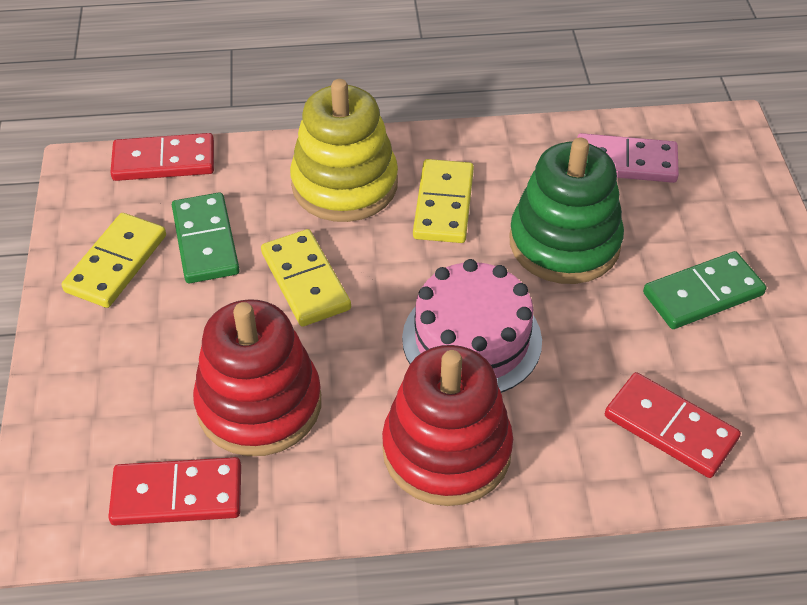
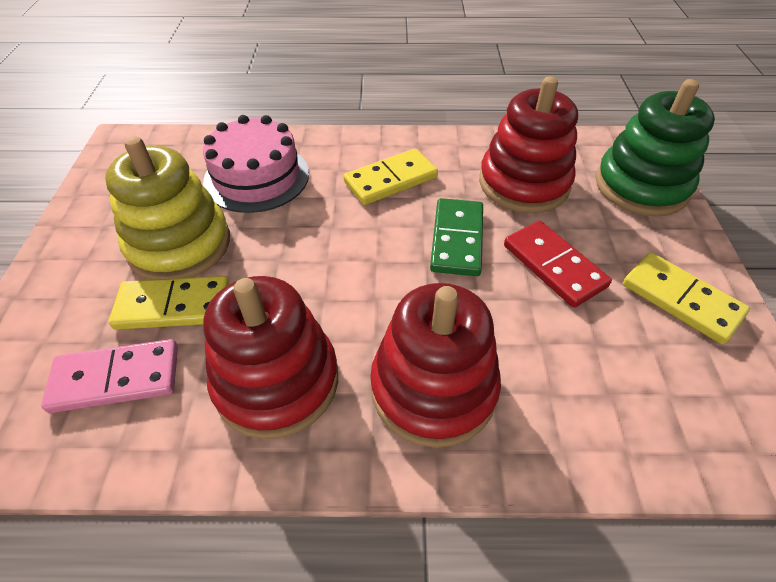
green domino: 2 -> 1
red domino: 3 -> 1
red stacking toy: 2 -> 3

